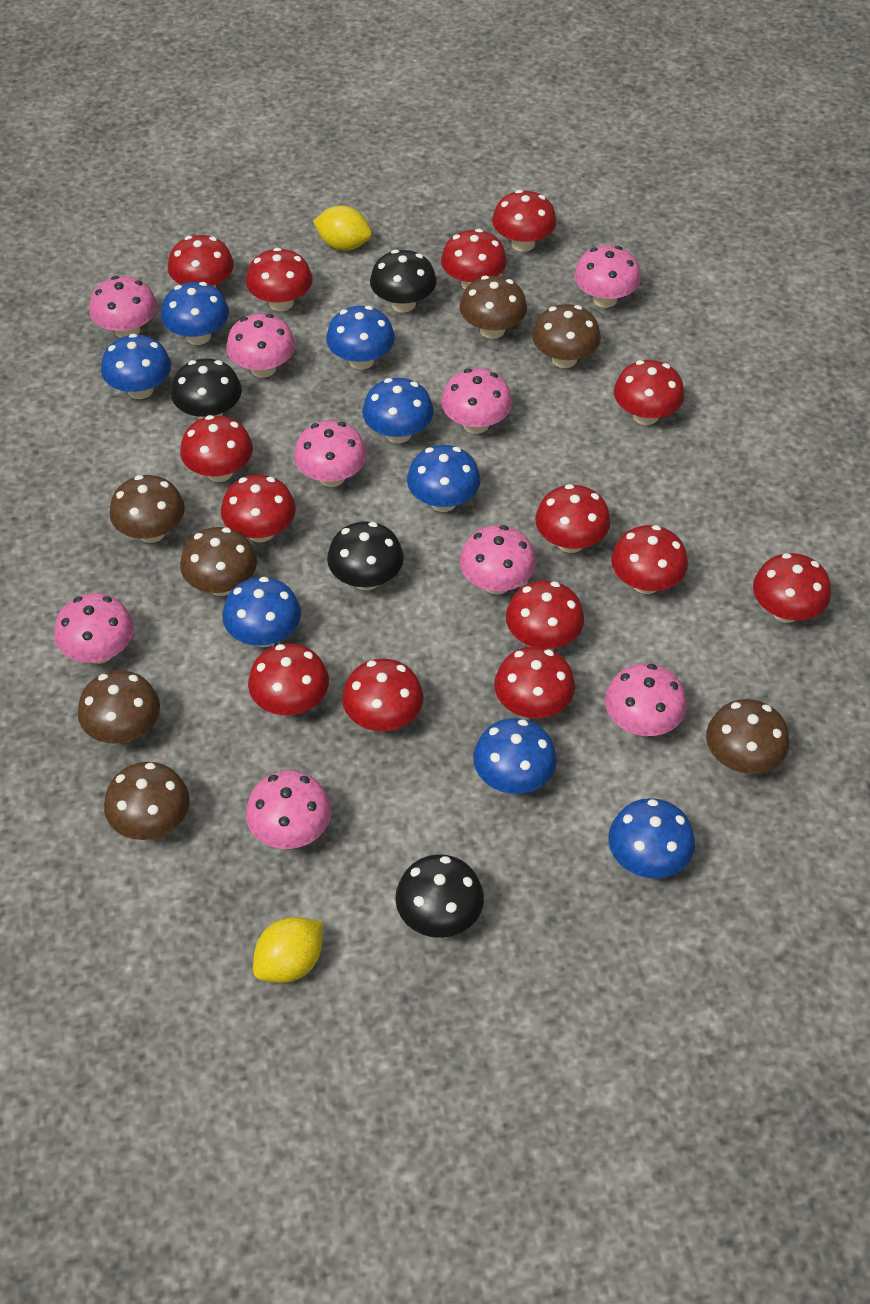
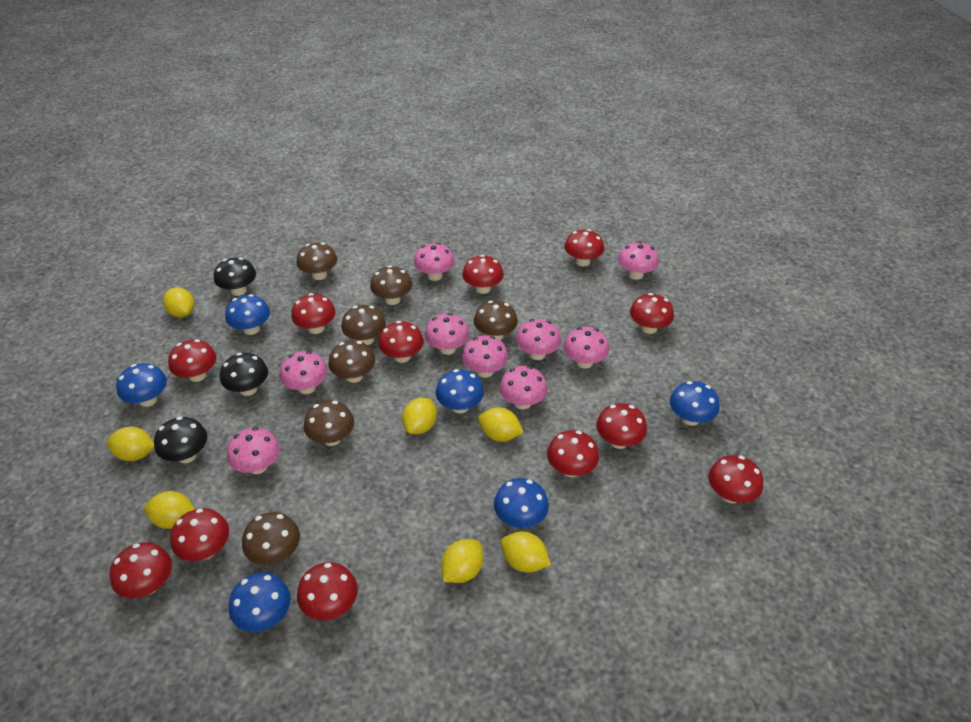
black mushroom: 4 -> 3
blue mushroom: 8 -> 6
red mushroom: 14 -> 12
yellow lemon: 2 -> 7

